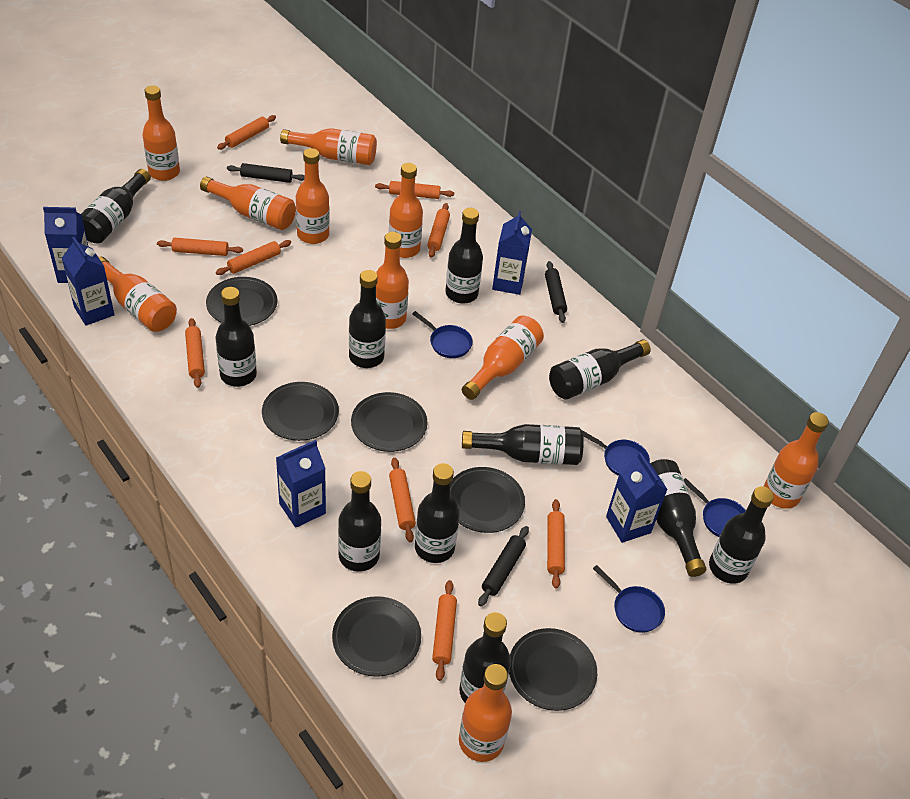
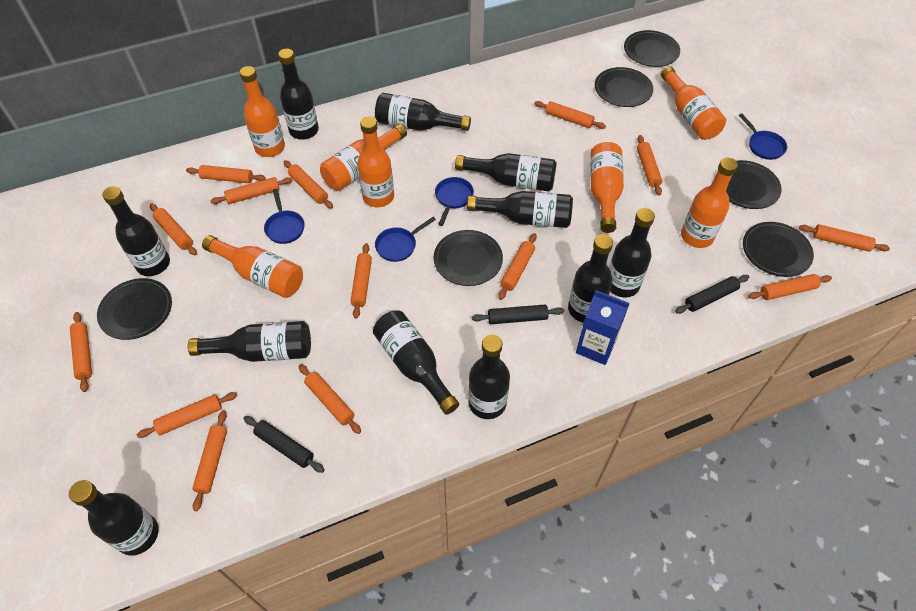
blue carton: 5 -> 1
orange bottle: 10 -> 7
orange rolling pin: 9 -> 14

